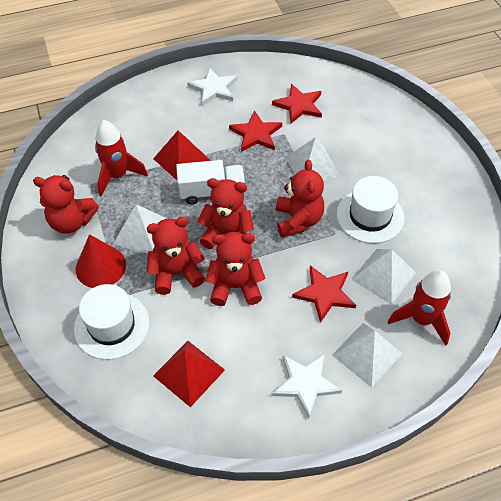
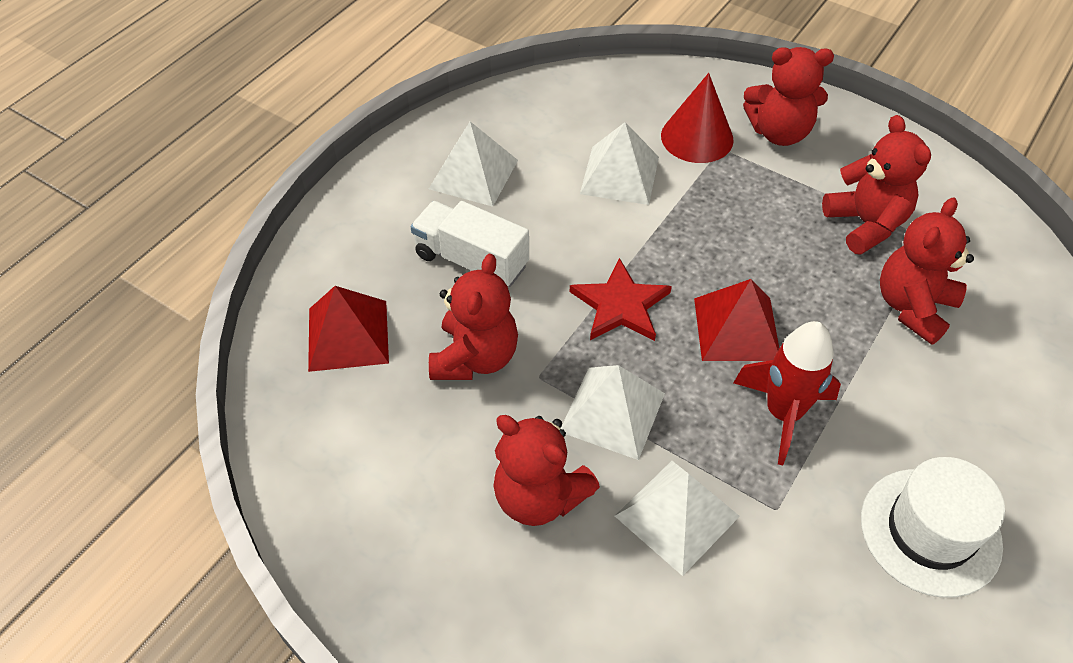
red rocket: 2 -> 1
red star: 3 -> 1
white hat: 2 -> 1
white star: 2 -> 0

